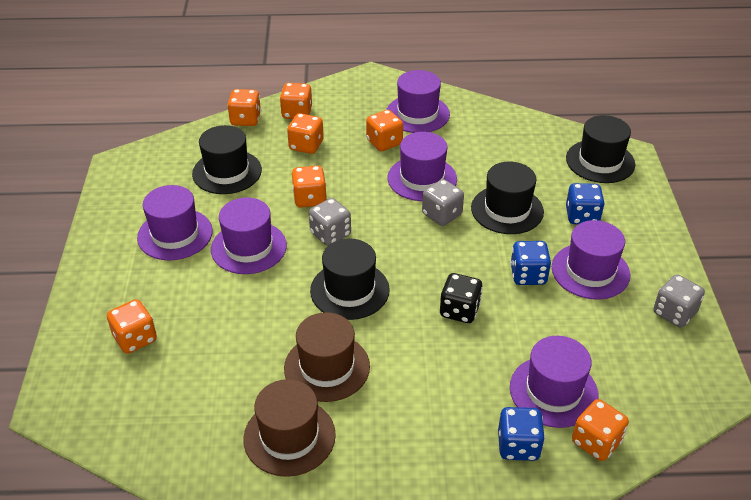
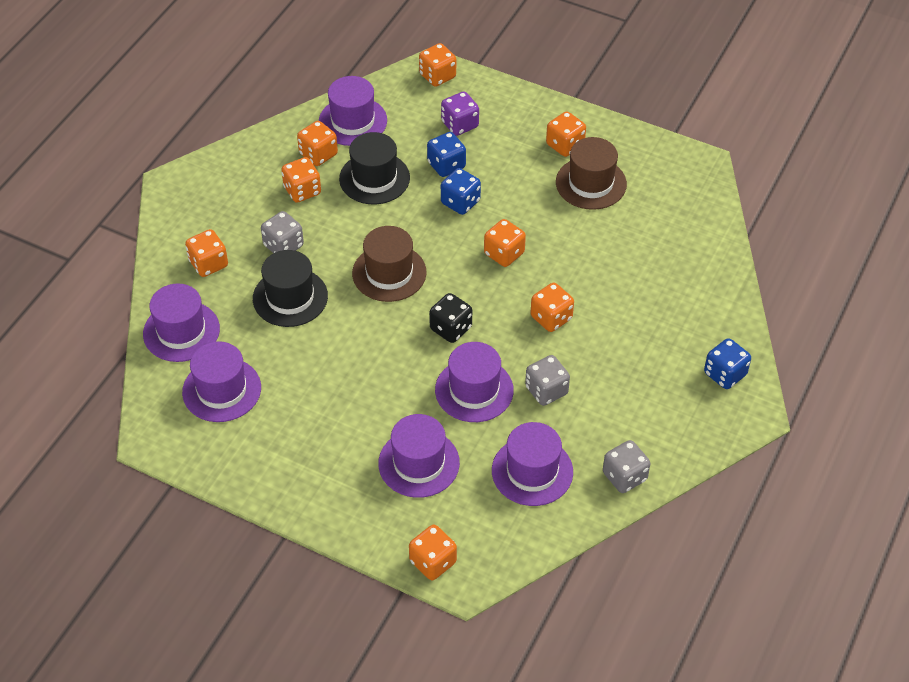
black hat: 4 -> 2
orange dice: 7 -> 8
purple dice: 0 -> 1

